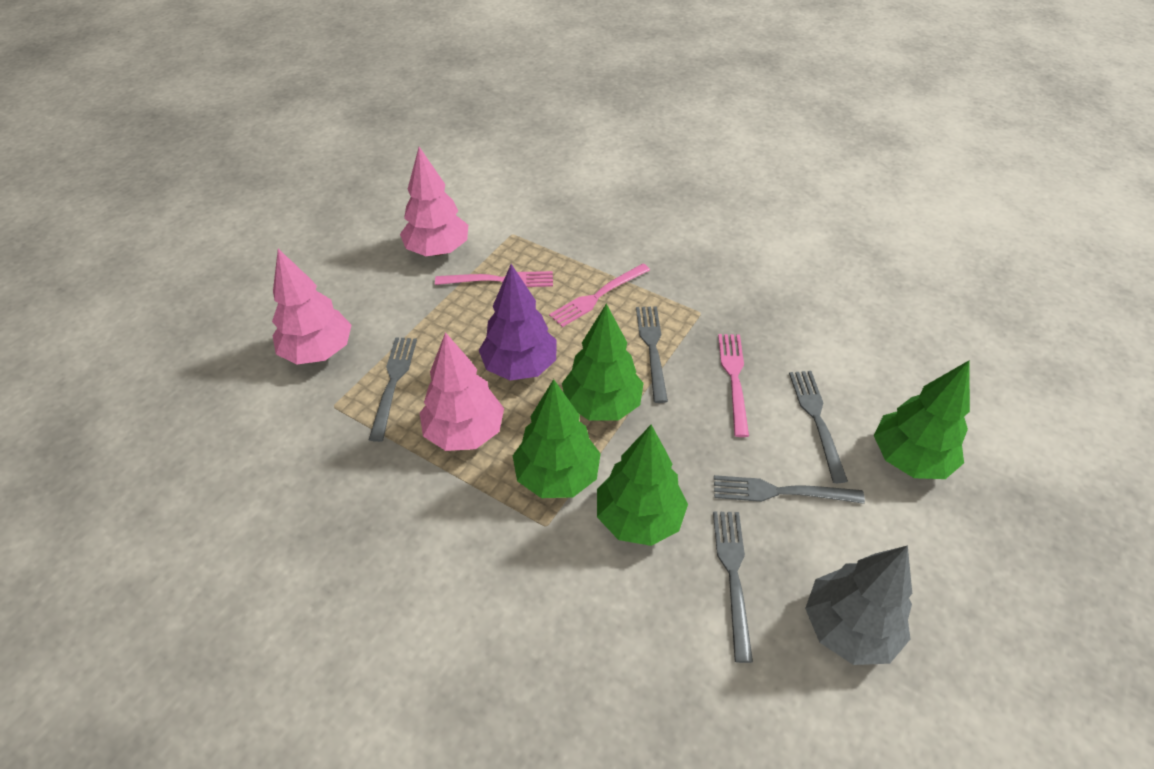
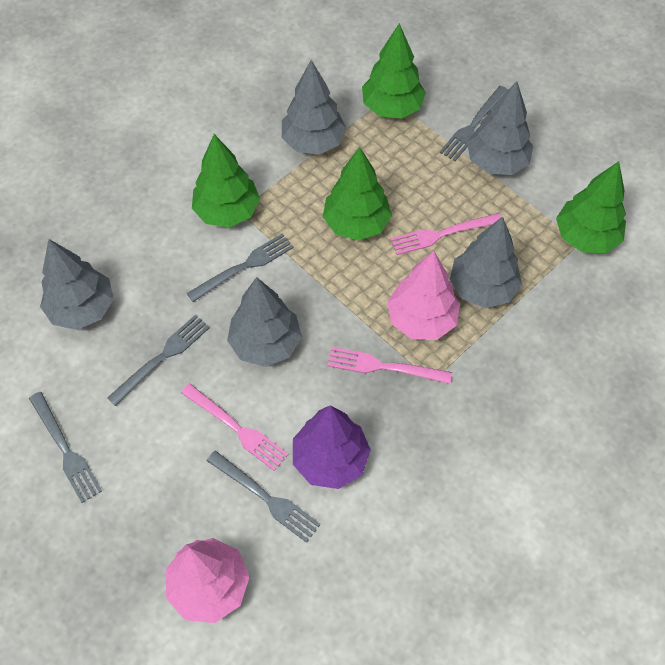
grey tree: 1 -> 5
pink tree: 3 -> 2

